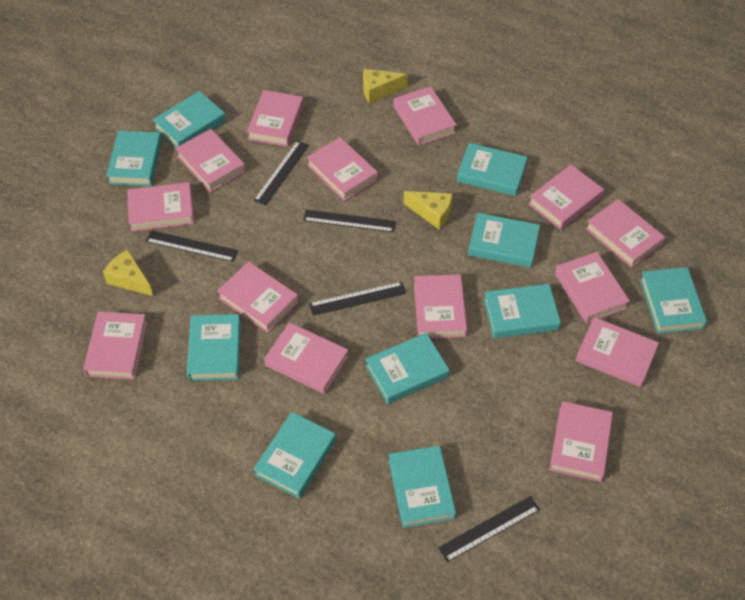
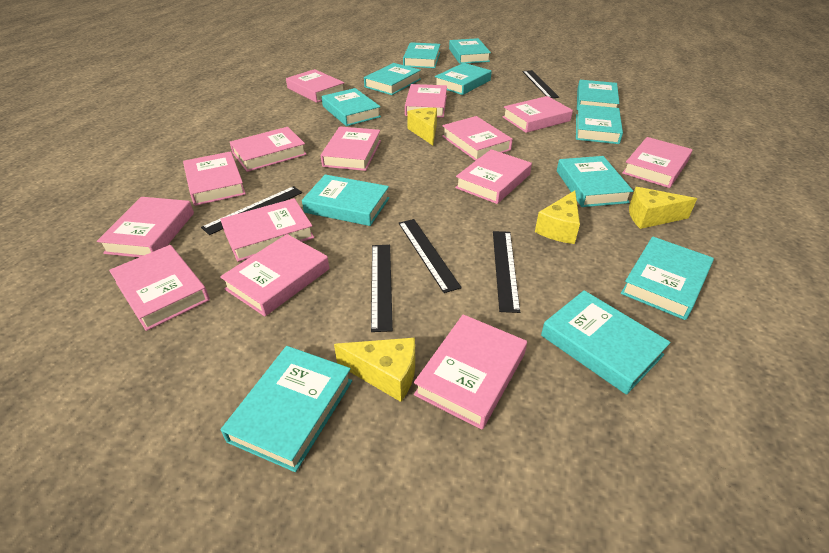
turquoise book: 10 -> 12
yellow cheese: 3 -> 4

